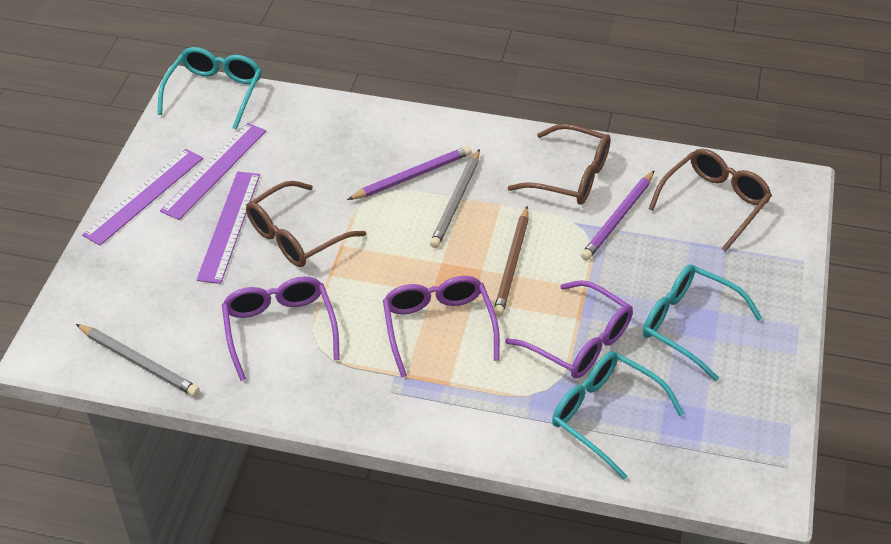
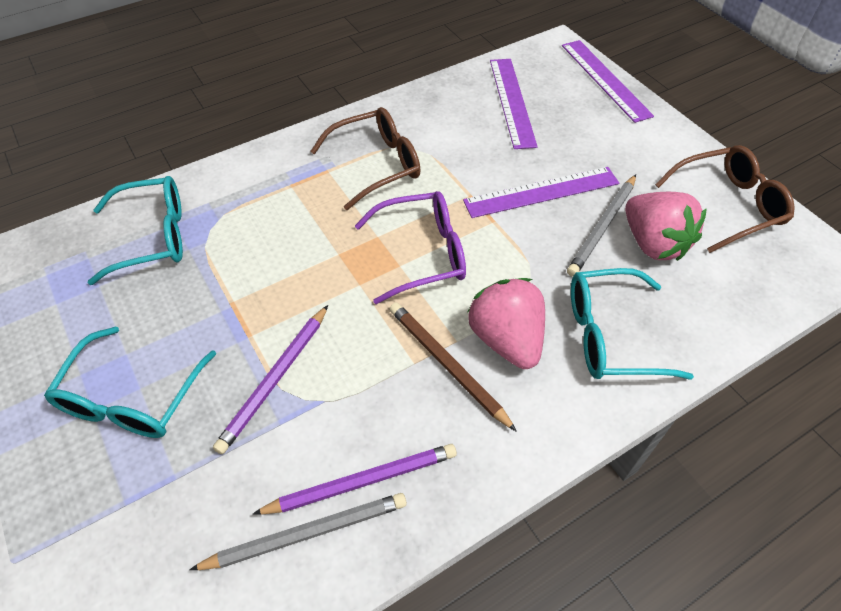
brown glasses: 3 -> 2
pink strawberry: 0 -> 2
purple glasses: 3 -> 1

